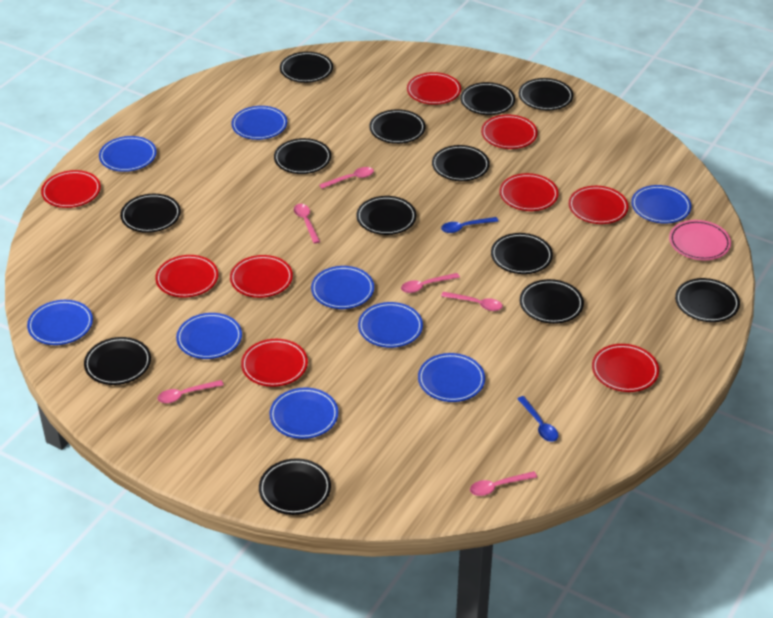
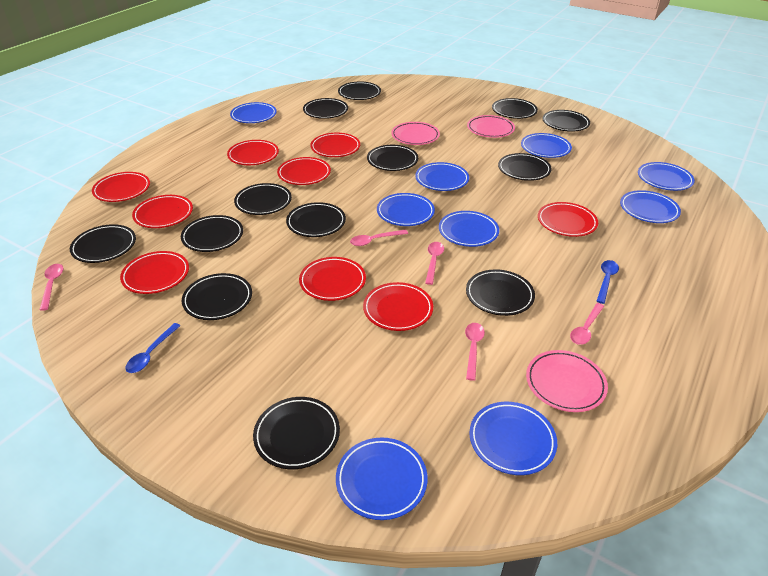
pink plate: 1 -> 3
pink spoon: 6 -> 5

